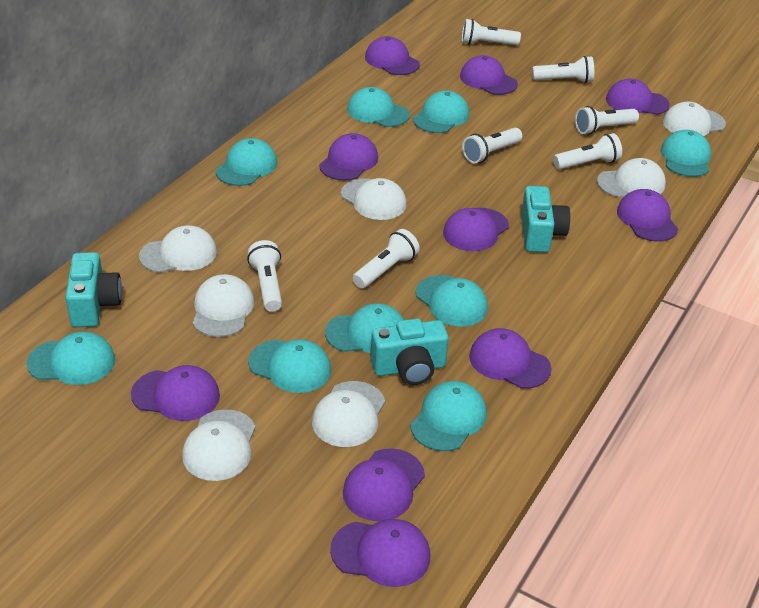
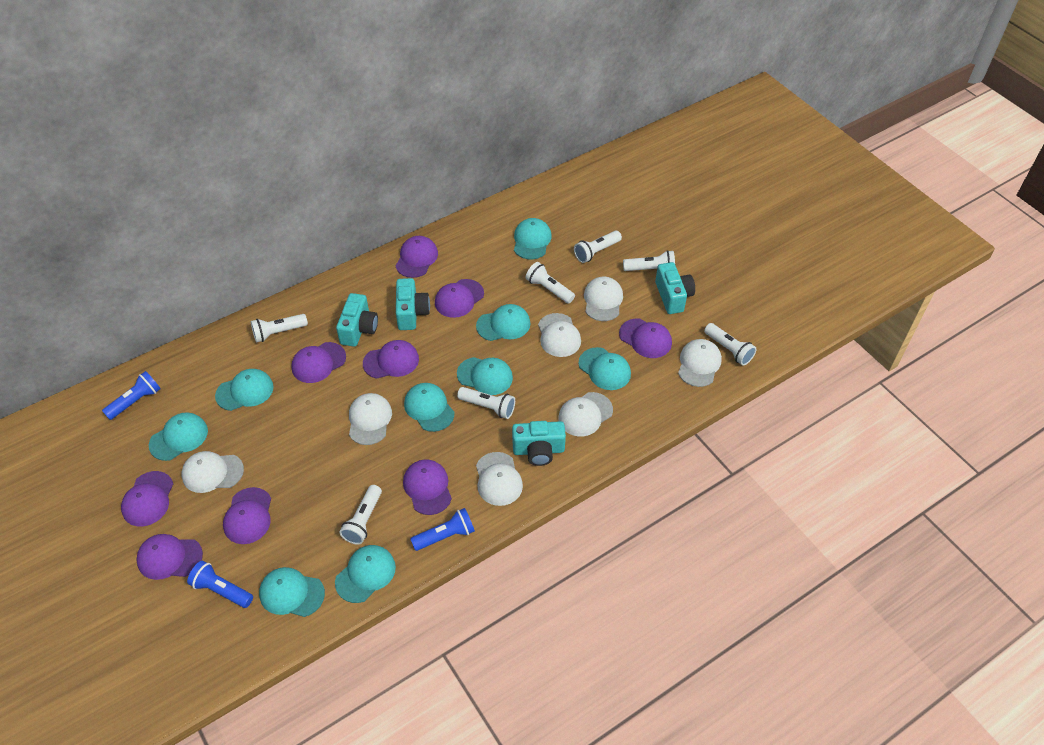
blue flashlight: 0 -> 3
purple cap: 10 -> 9
turquoise camera: 3 -> 4

